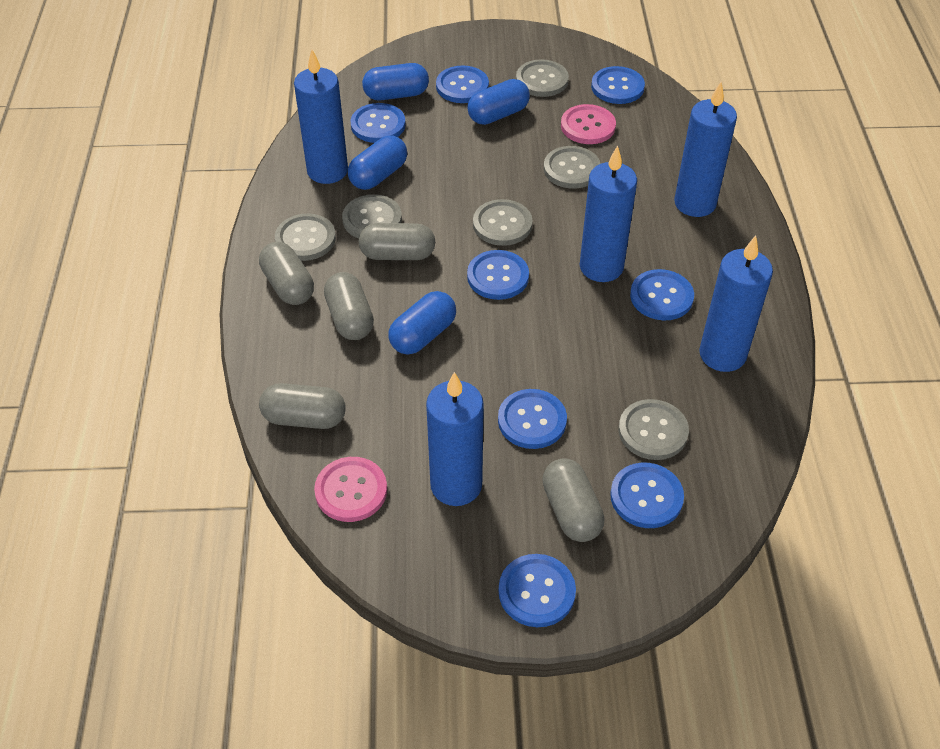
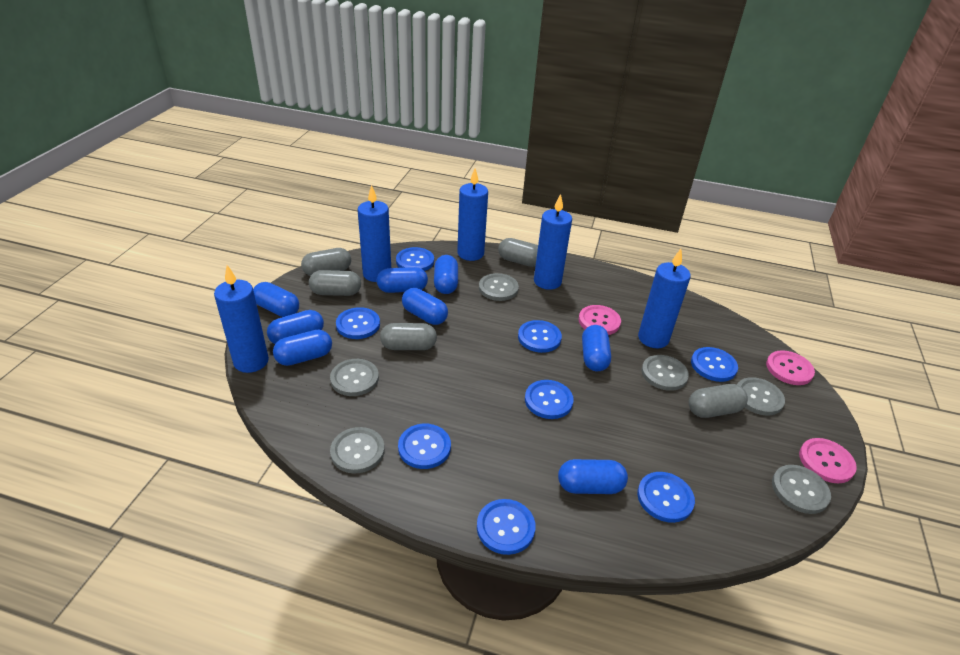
blue capsule: 4 -> 8
pink button: 2 -> 3

